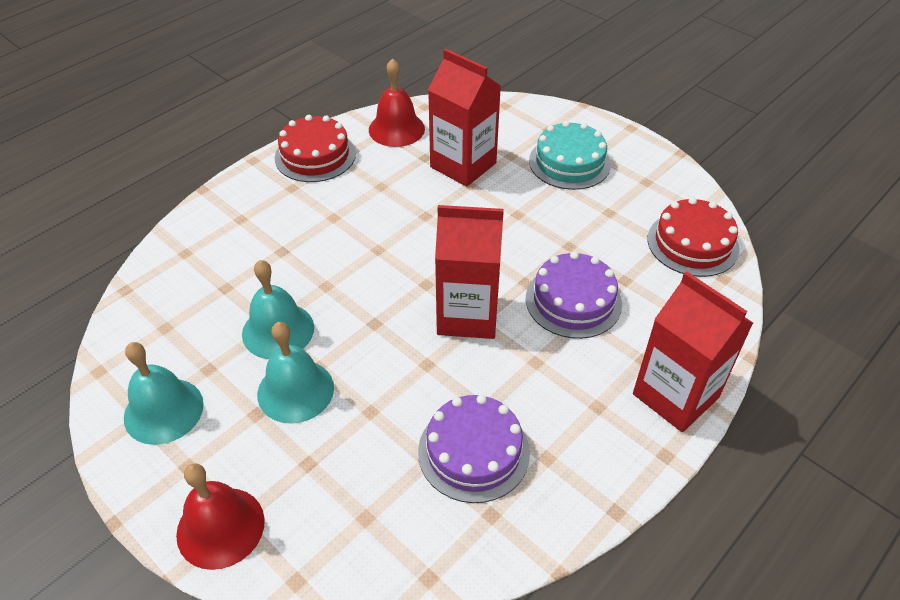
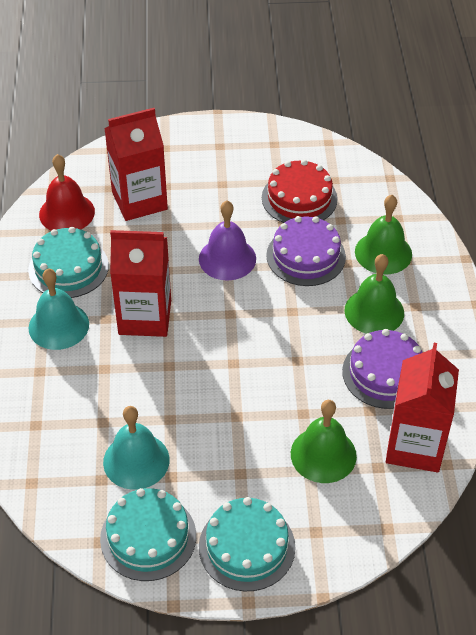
green bell: 0 -> 3
purple bell: 0 -> 1
red bell: 2 -> 1
red cake: 2 -> 1
turquoise bell: 3 -> 2
turquoise cake: 1 -> 3

